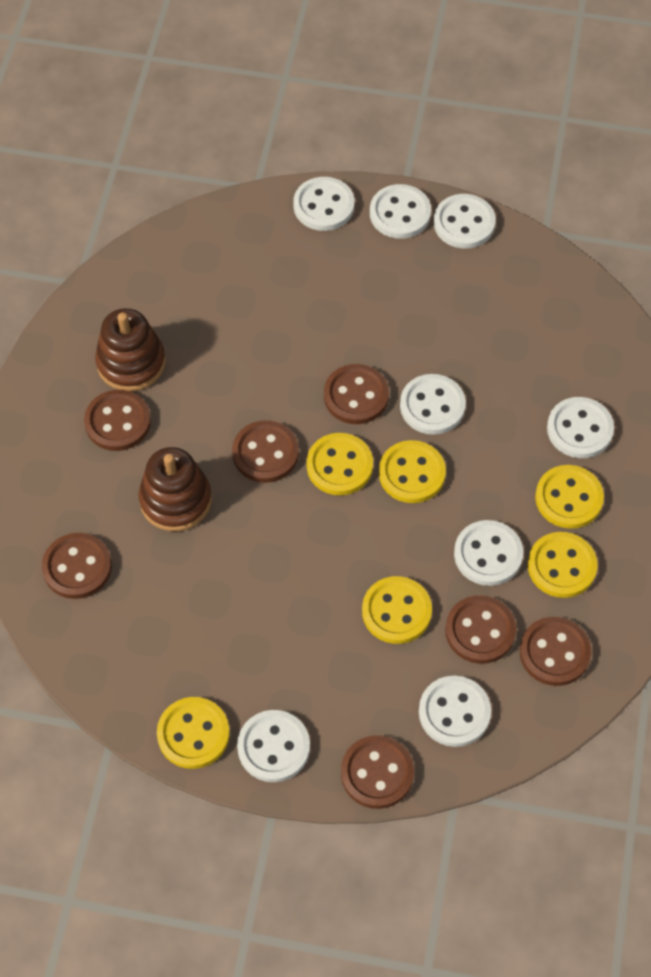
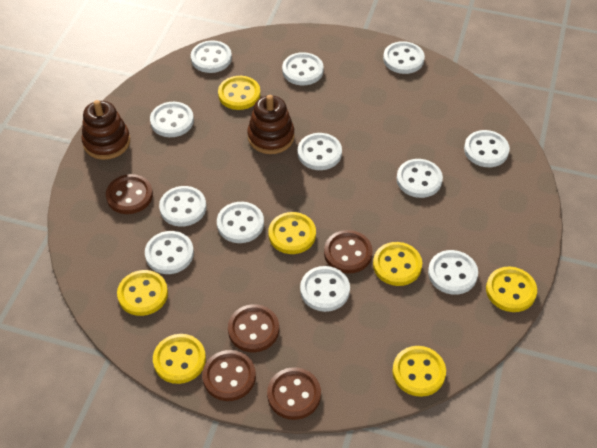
brown button: 7 -> 5
white button: 8 -> 12
yellow button: 6 -> 7

